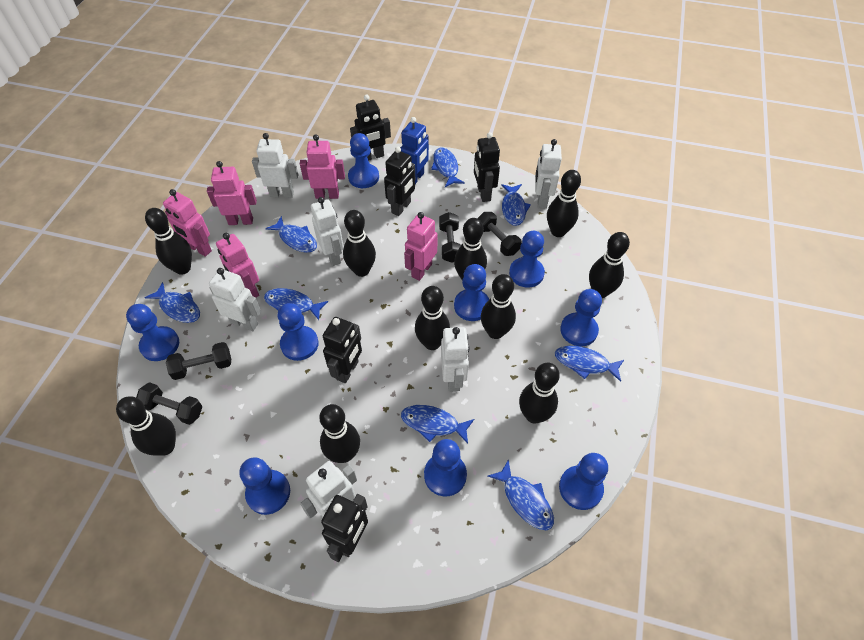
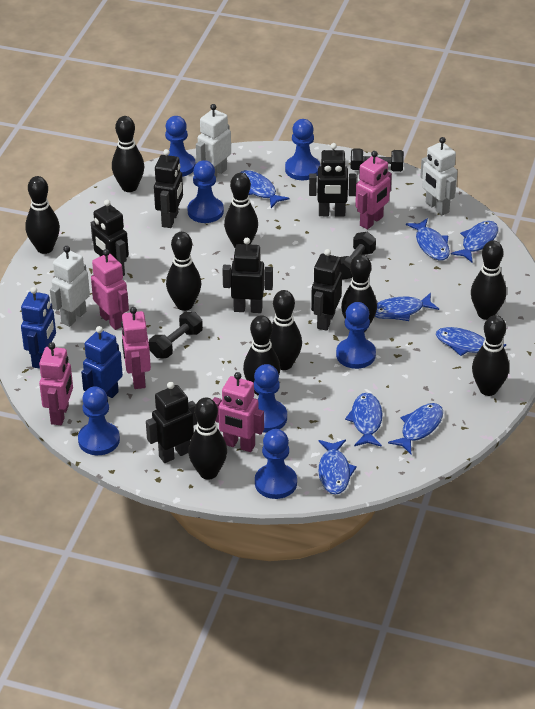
black dumbbell: 4 -> 3
black robot: 5 -> 6
blue pawn: 9 -> 7
blue robot: 1 -> 2
white robot: 6 -> 3

